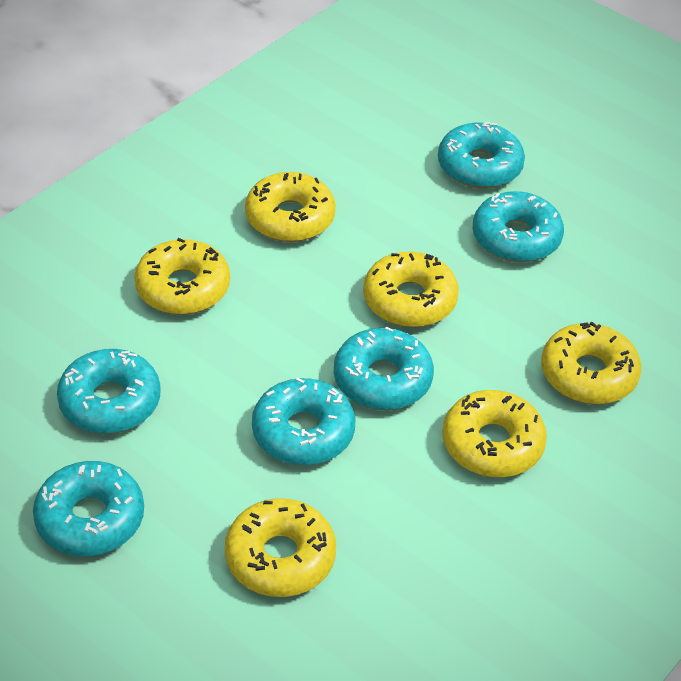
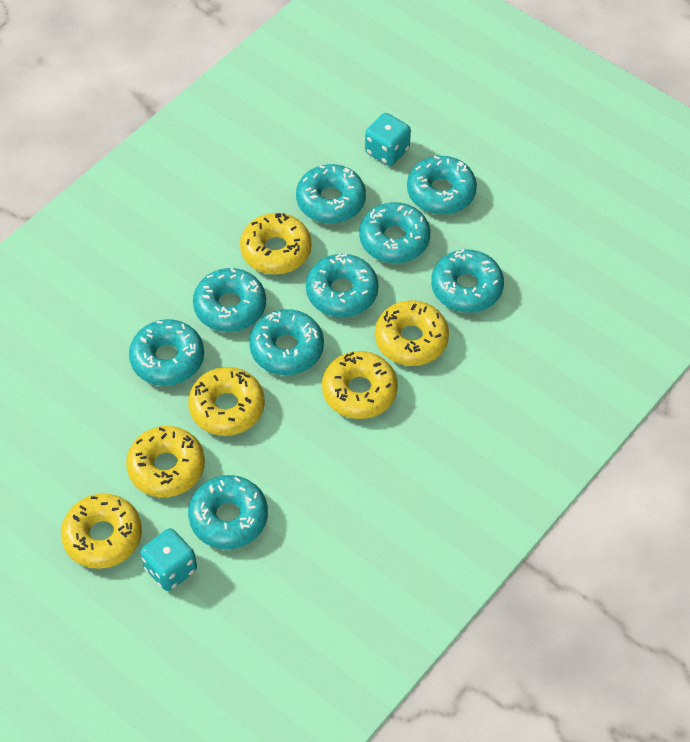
turquoise dice: 0 -> 2
turquoise donut: 6 -> 9

